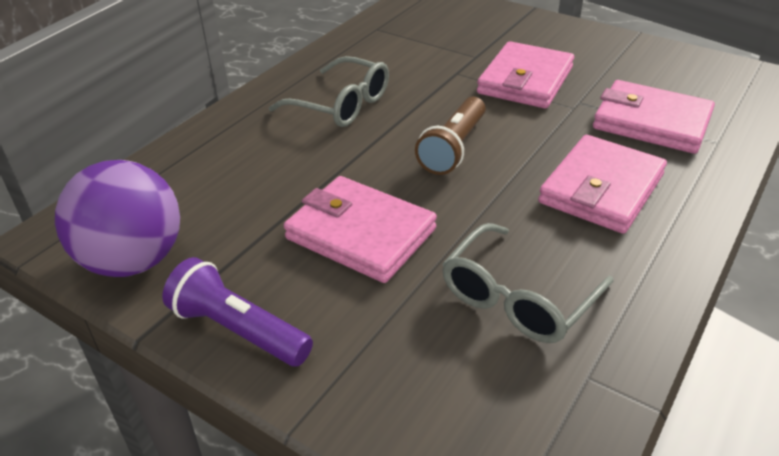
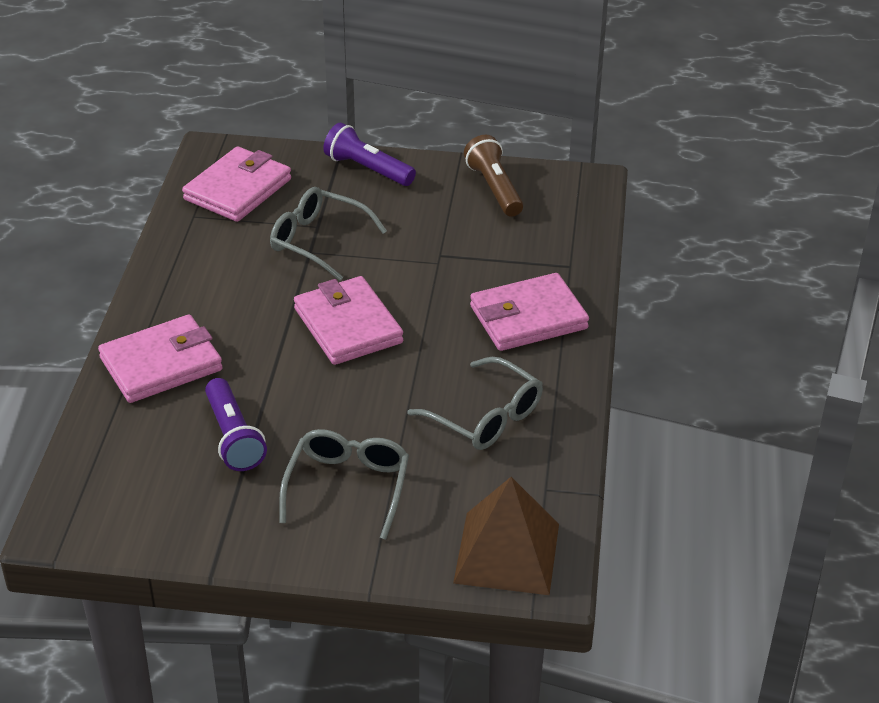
brown pyramid: 0 -> 1
grey glasses: 2 -> 3
purple ball: 1 -> 0
purple flashlight: 1 -> 2

